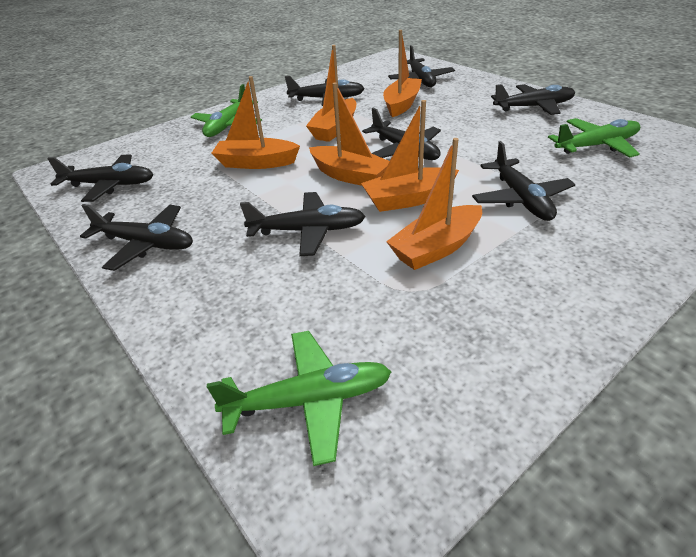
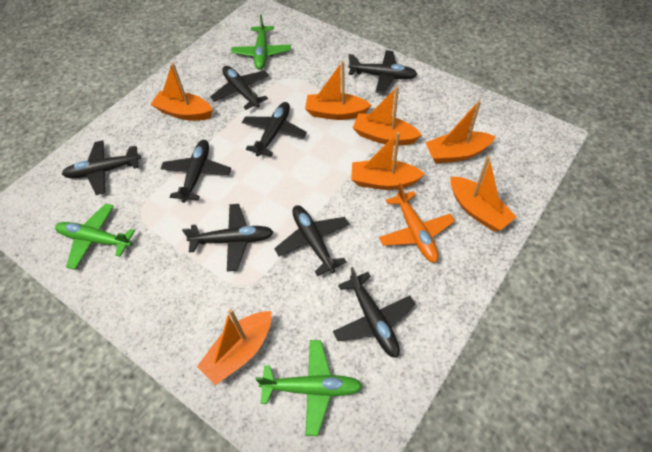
orange boat: 6 -> 7
orange plane: 0 -> 1

